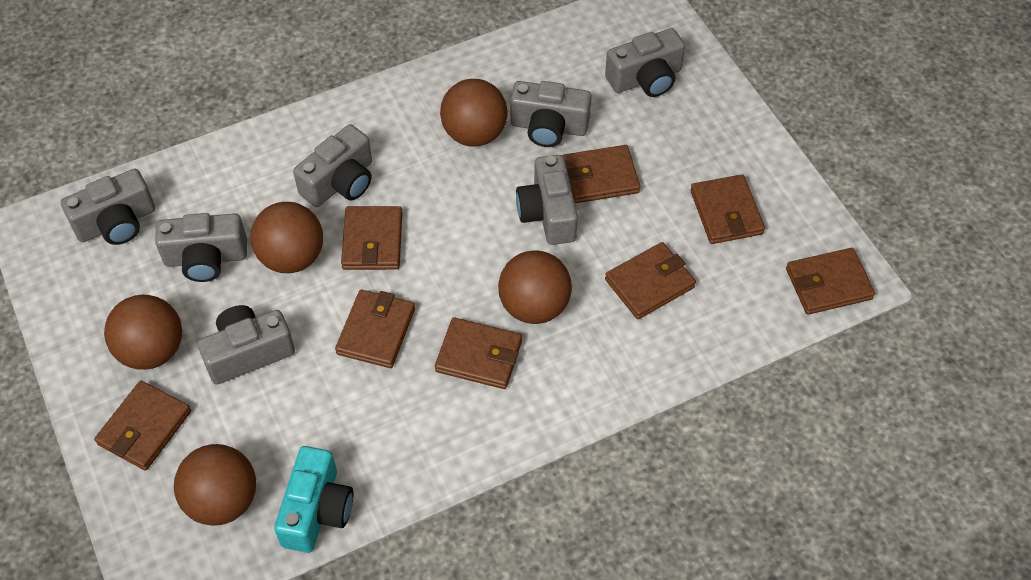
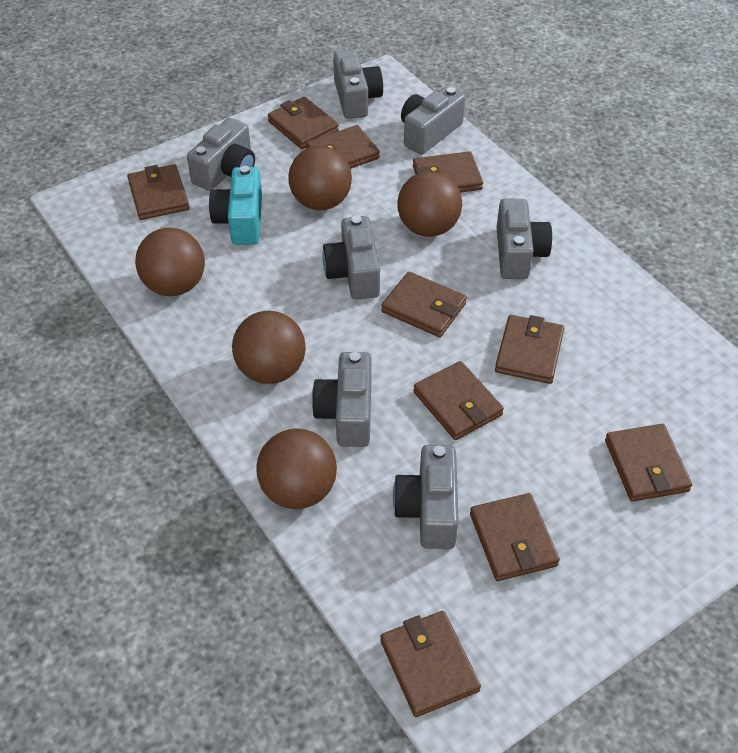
brown wallet: 8 -> 10

